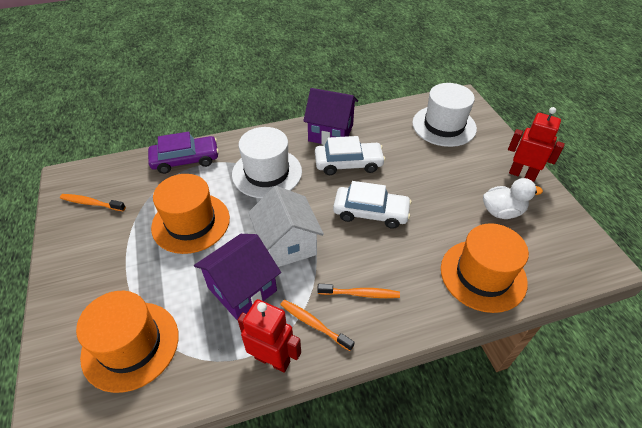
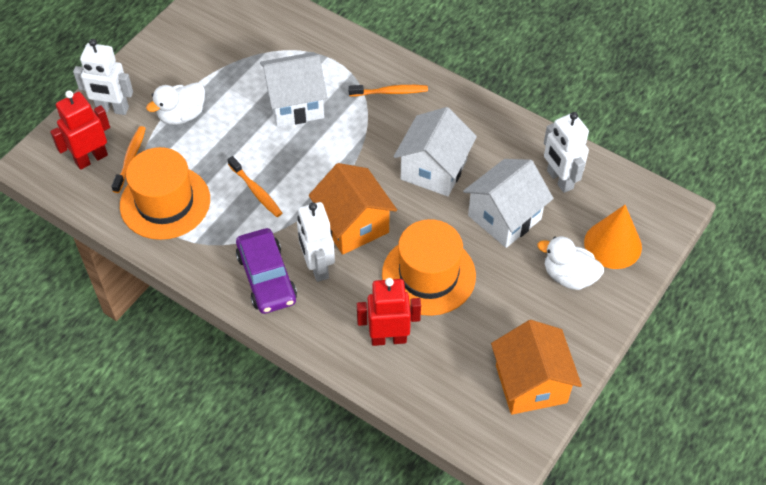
orange cone: 0 -> 1
orange hat: 3 -> 2
orange house: 0 -> 2
purple house: 2 -> 0
white car: 2 -> 0
white duck: 1 -> 2
white hat: 2 -> 0
white house: 1 -> 3
white robot: 0 -> 3

